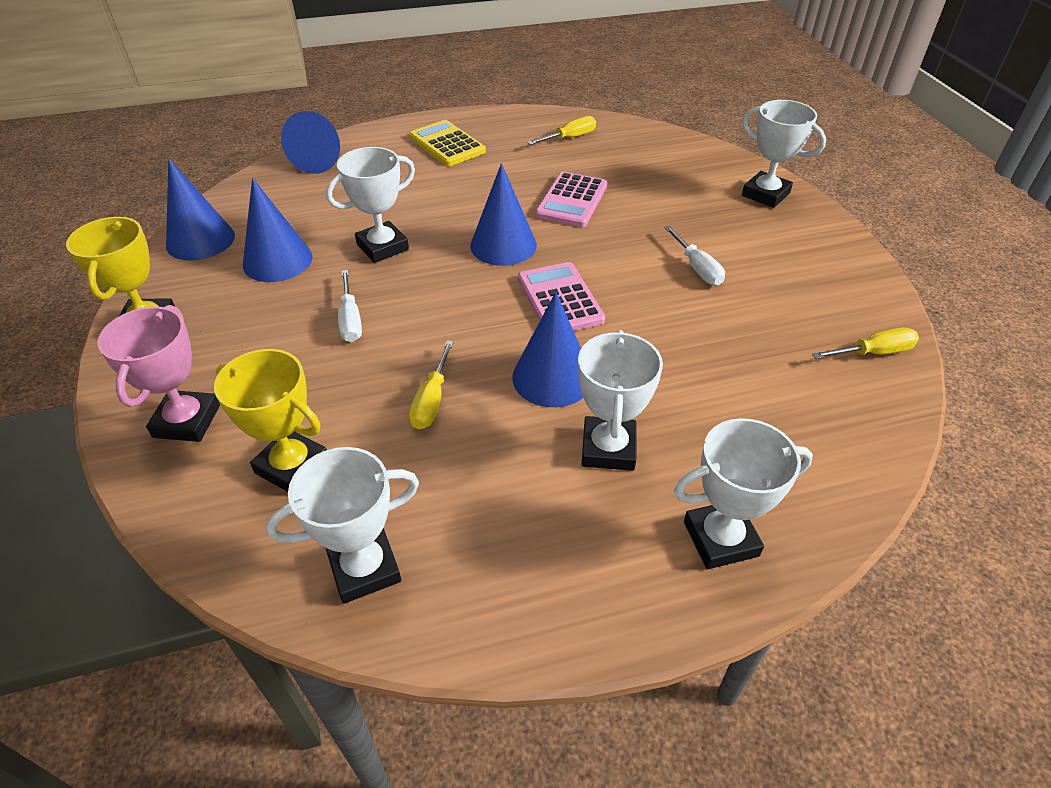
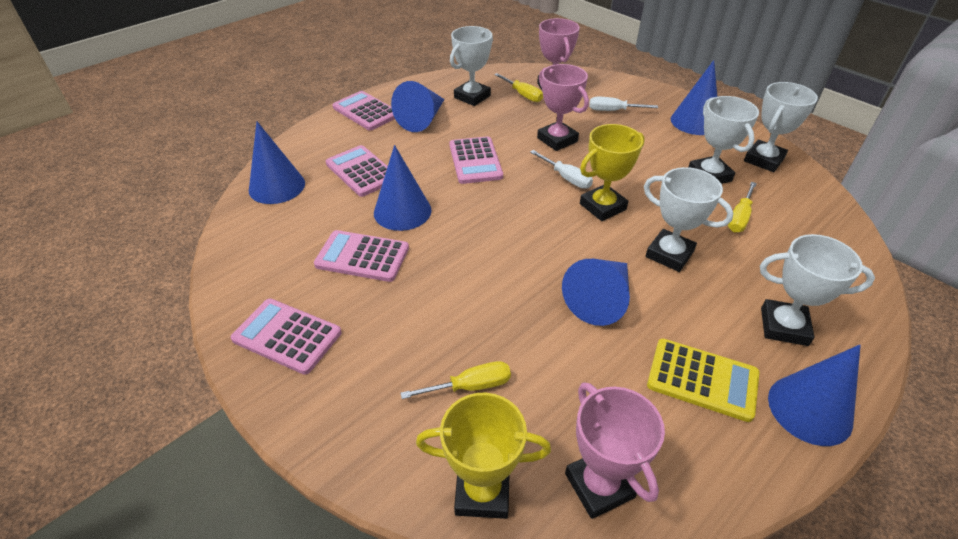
blue cone: 5 -> 6
pink calculator: 2 -> 5
pink trophy: 1 -> 3

